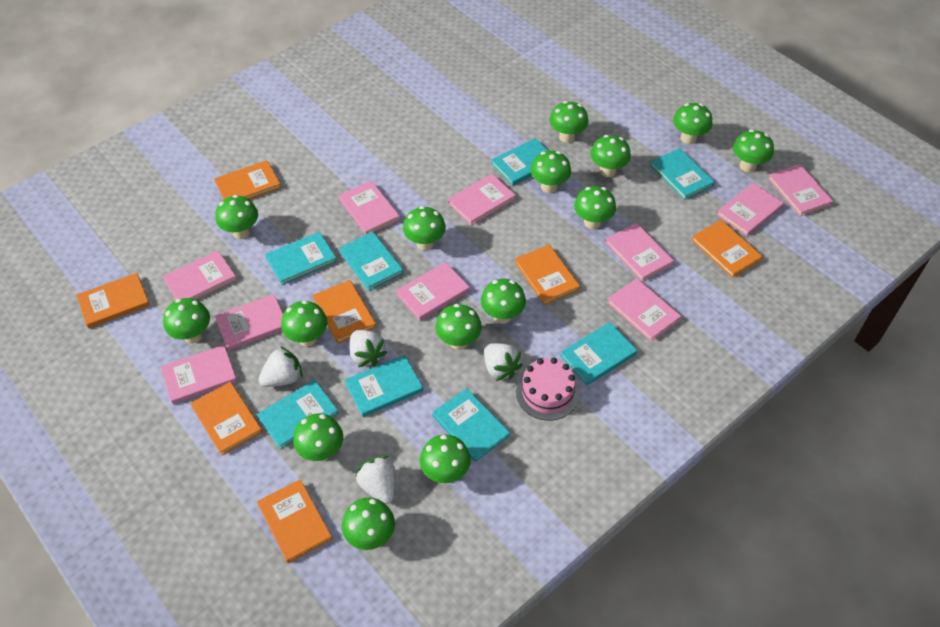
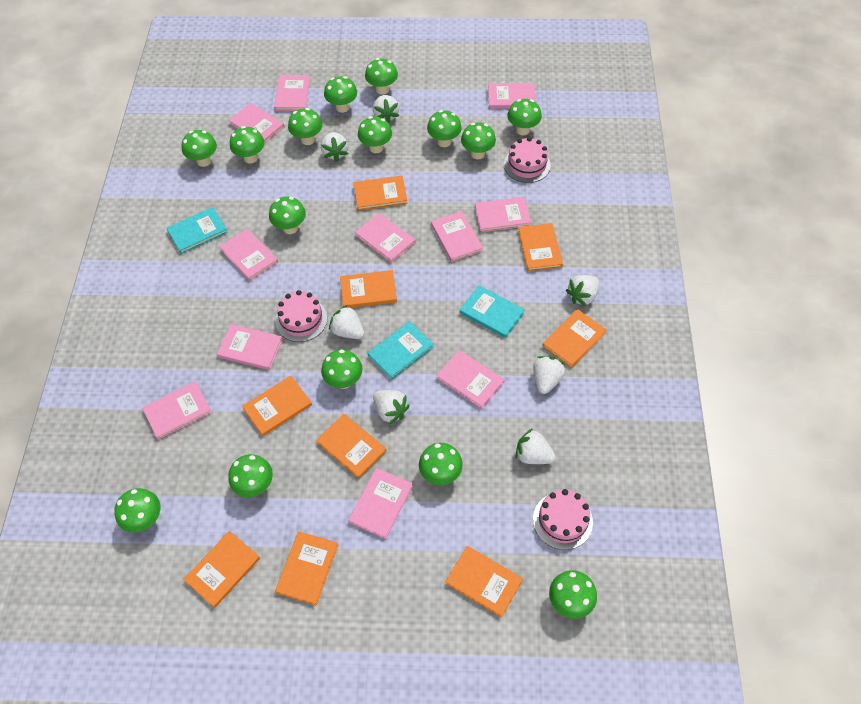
orange book: 7 -> 9
pink book: 10 -> 11
pink cake: 1 -> 3
turquoise book: 8 -> 3
white strawberry: 4 -> 7

